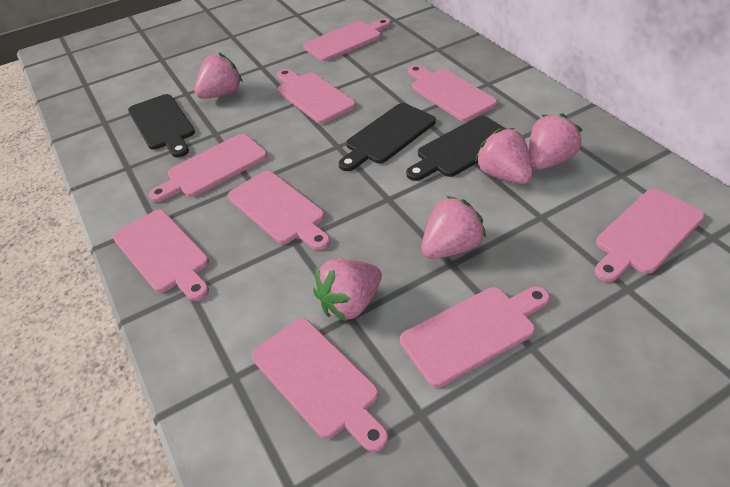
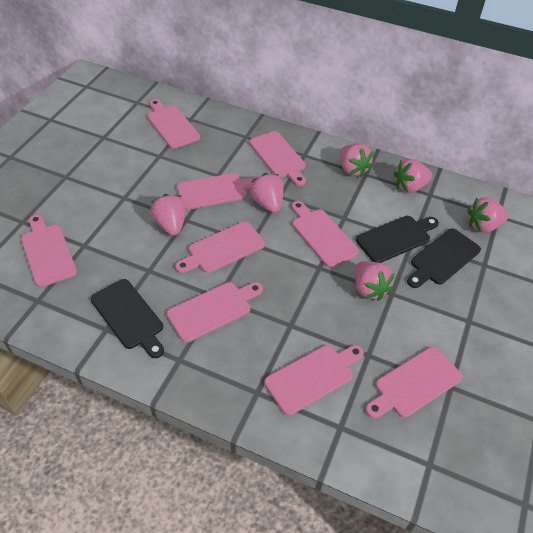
pink strawberry: 5 -> 6

